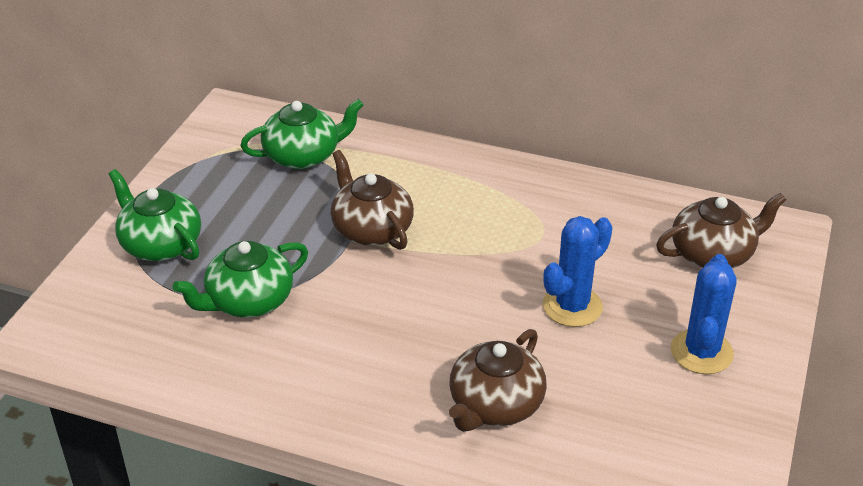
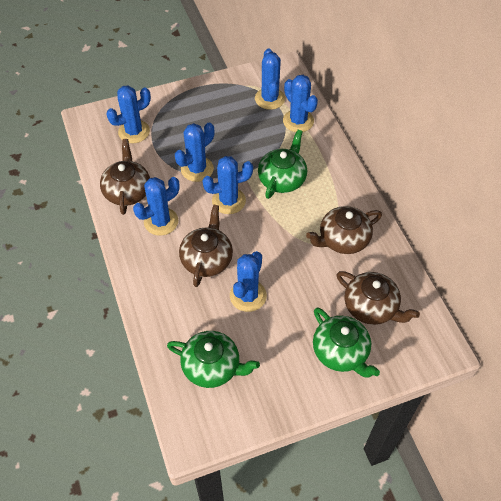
blue cactus: 2 -> 7
brown teapot: 3 -> 4

